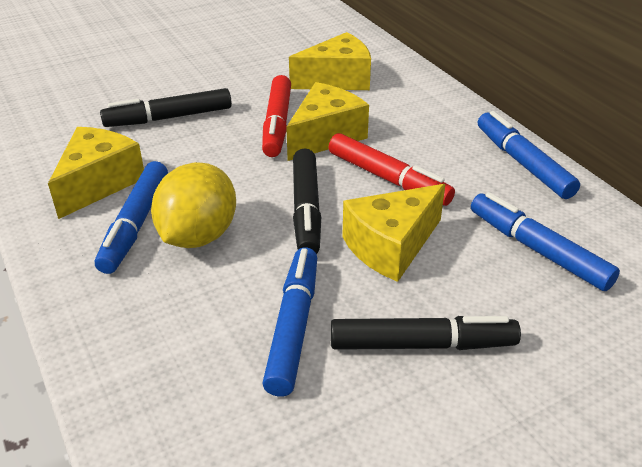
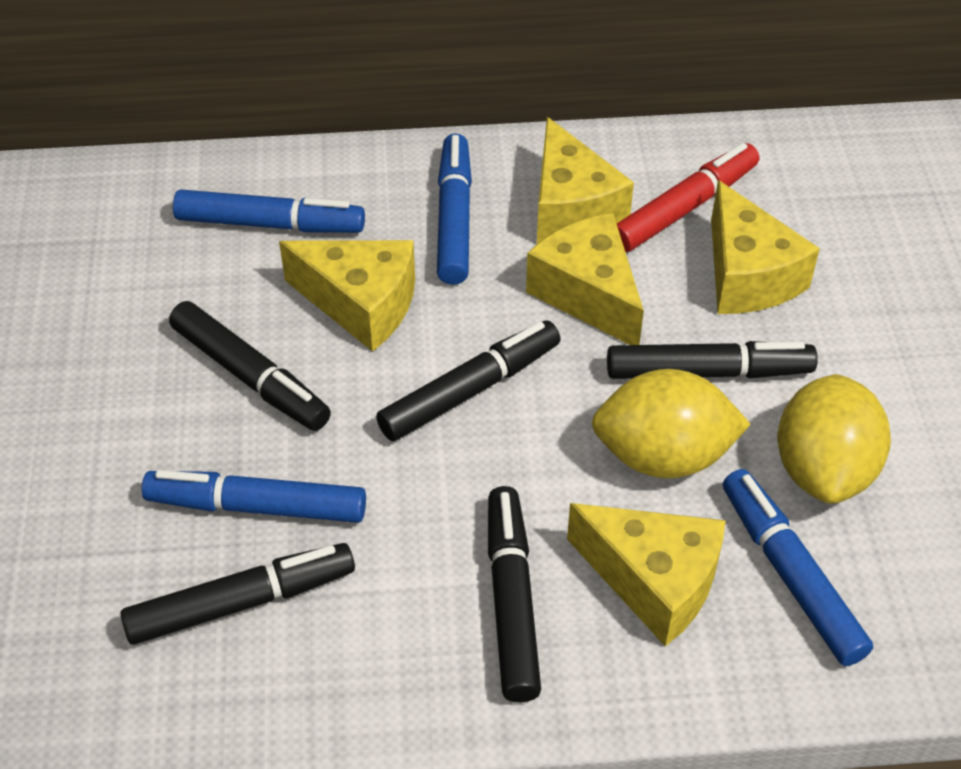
black marker: 3 -> 5
red marker: 2 -> 1
yellow cheese: 4 -> 5
yellow lemon: 1 -> 2

